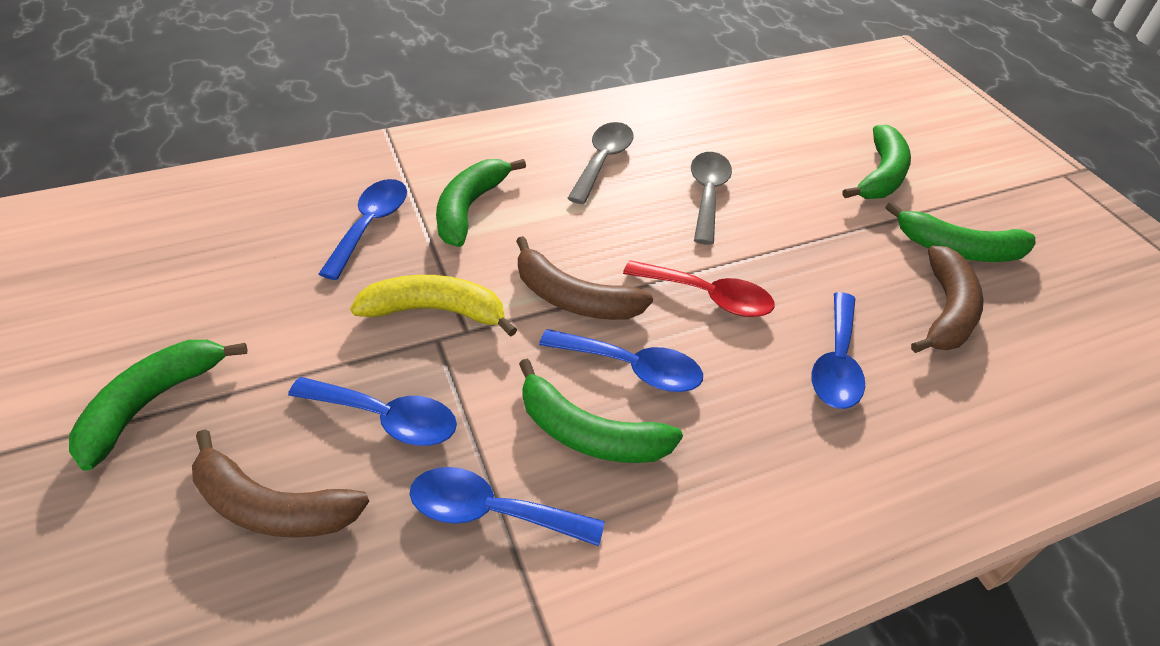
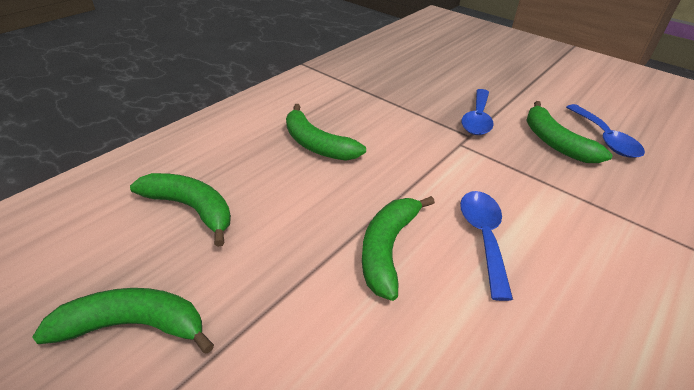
blue spoon: 5 -> 3
brown banana: 3 -> 0
grey spoon: 2 -> 0
red spoon: 1 -> 0
yellow banana: 1 -> 0

